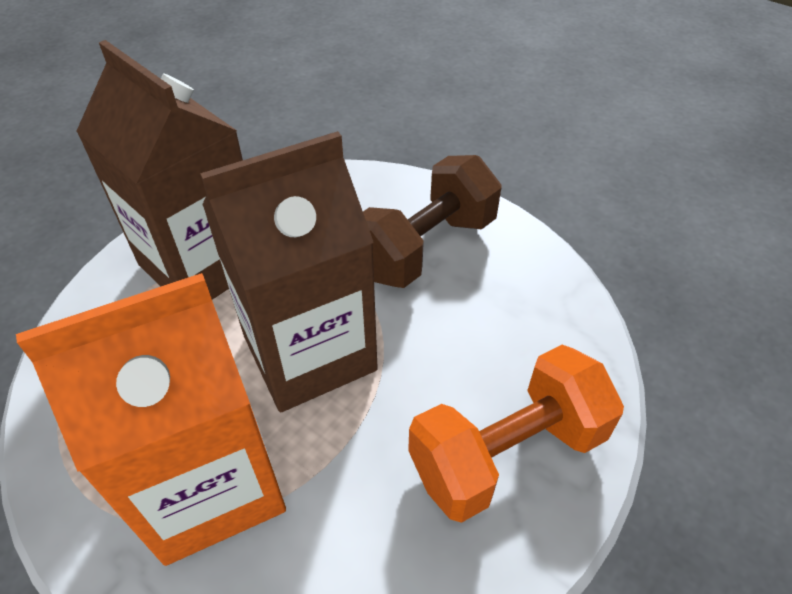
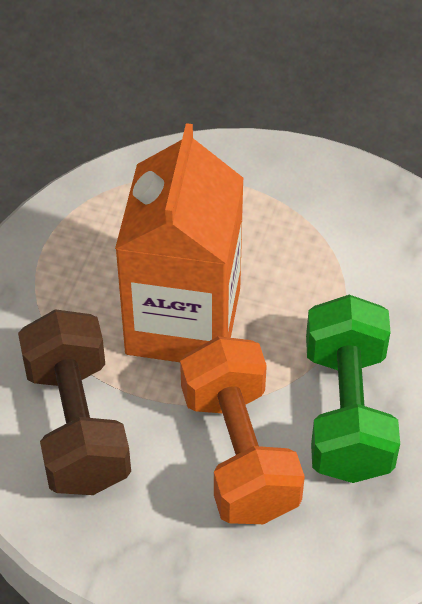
brown carton: 2 -> 0
green dumbbell: 0 -> 1

